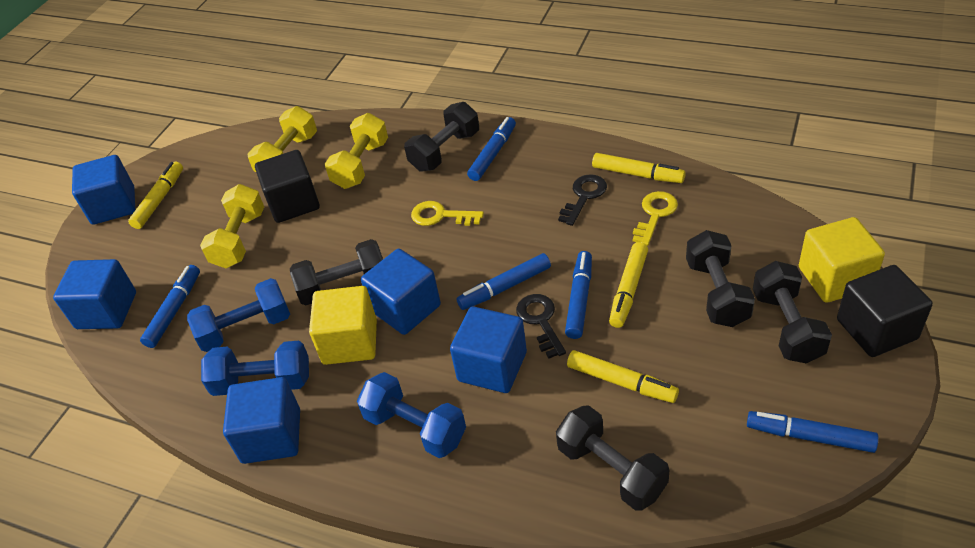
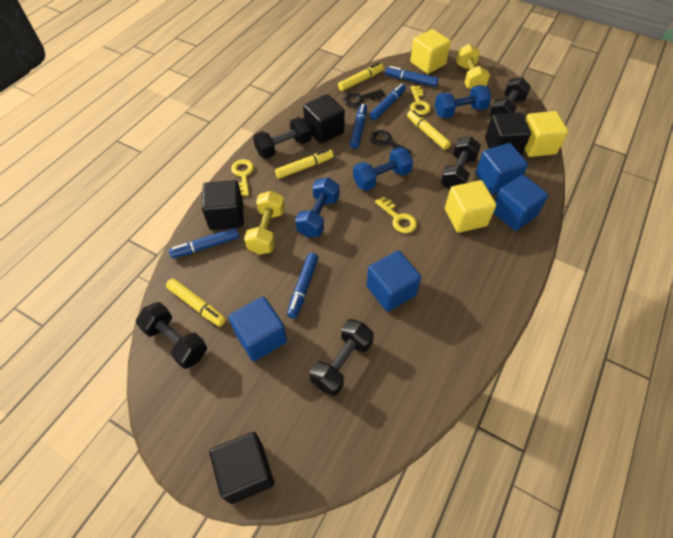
black cube: 2 -> 4
blue cube: 5 -> 4
yellow cube: 2 -> 3
yellow dumbbell: 3 -> 2
yellow key: 2 -> 3

